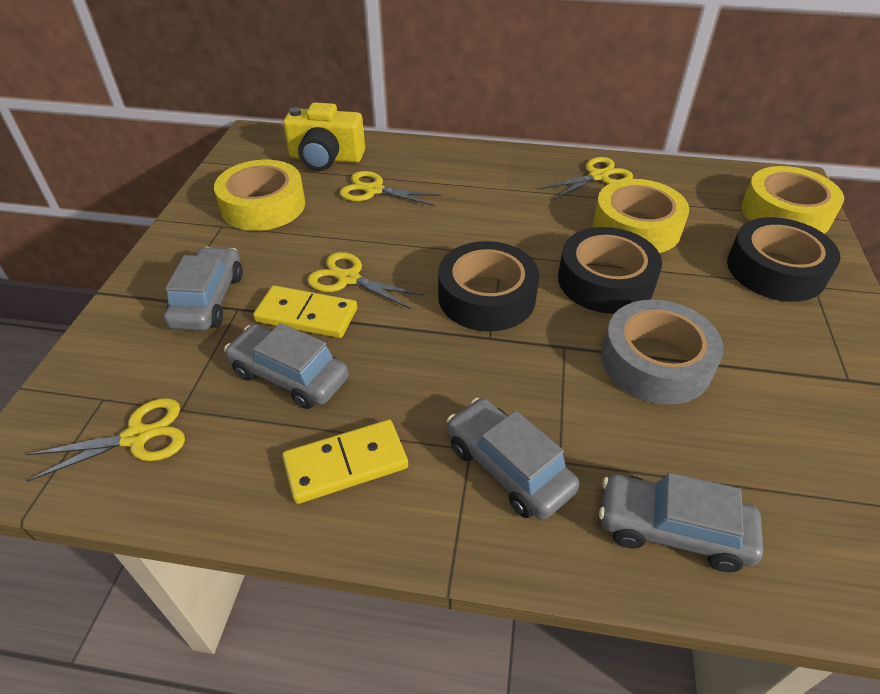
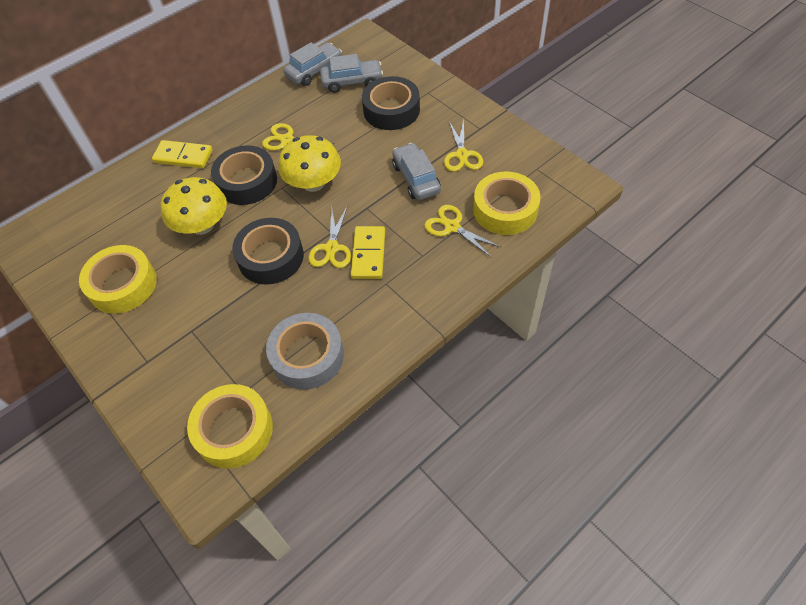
grey car: 4 -> 3
yellow camera: 1 -> 0
yellow mushroom: 0 -> 2

